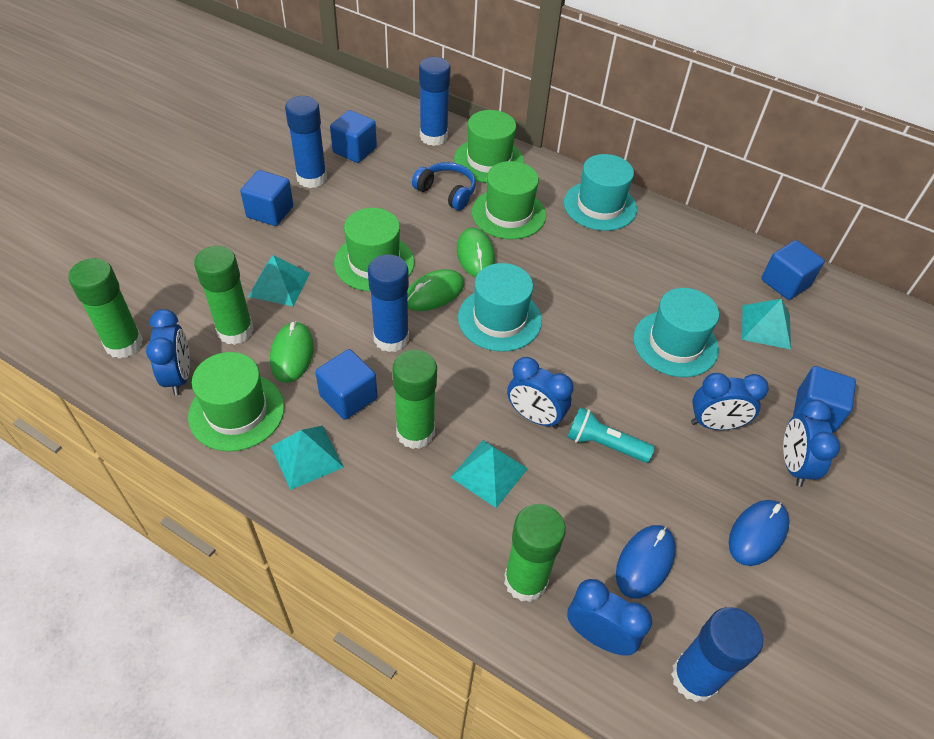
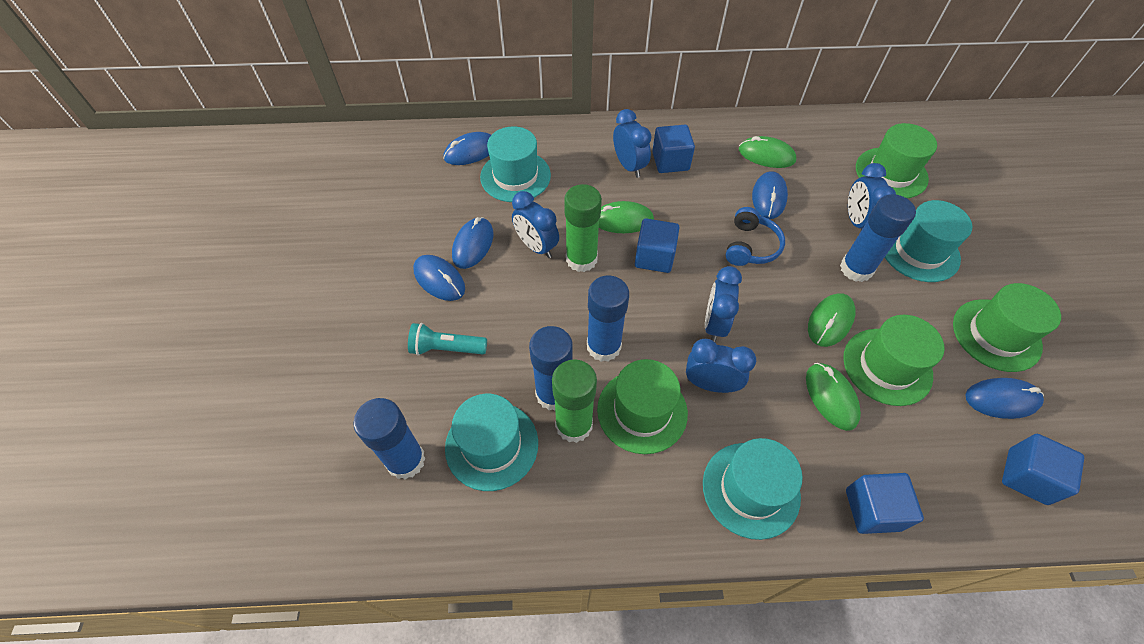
blue cube: 5 -> 4
blue mouse: 2 -> 5
green glue stick: 4 -> 2
green mouse: 3 -> 4
turquoise hat: 3 -> 4
turquoise pyramid: 4 -> 0

